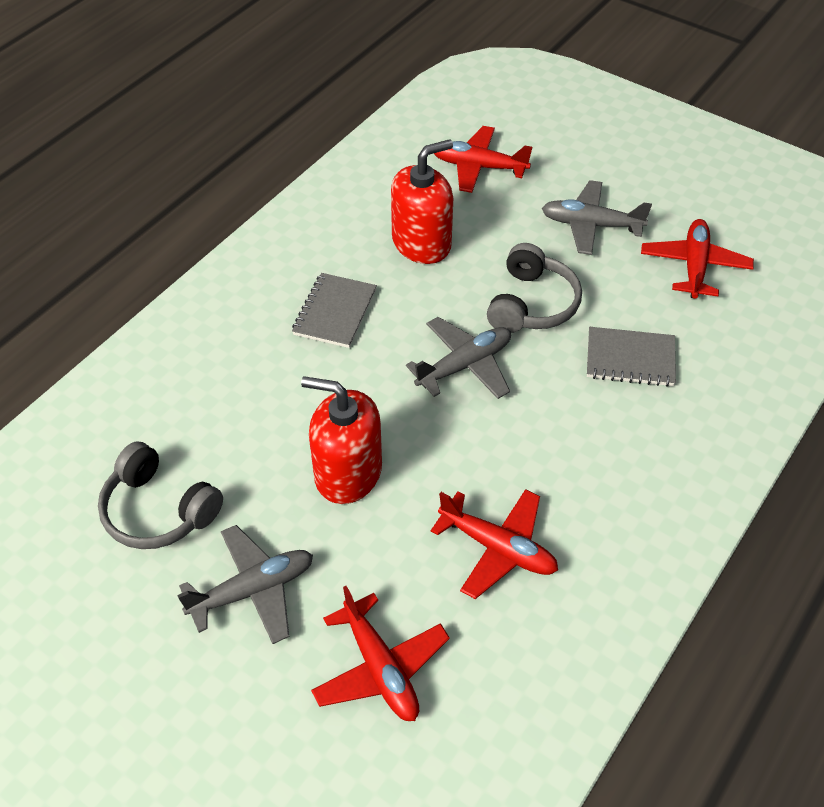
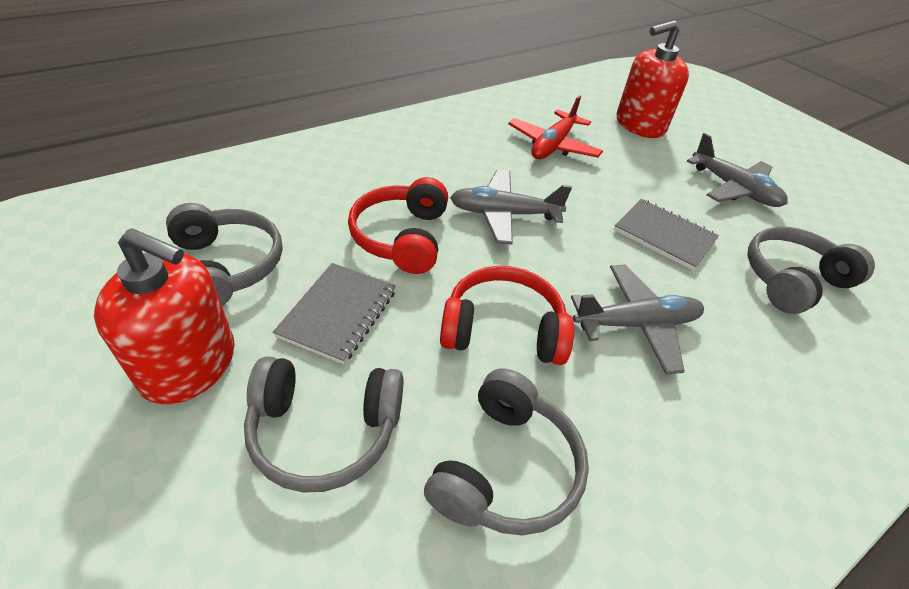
grey headphones: 2 -> 4
red headphones: 0 -> 2
red plane: 4 -> 1

